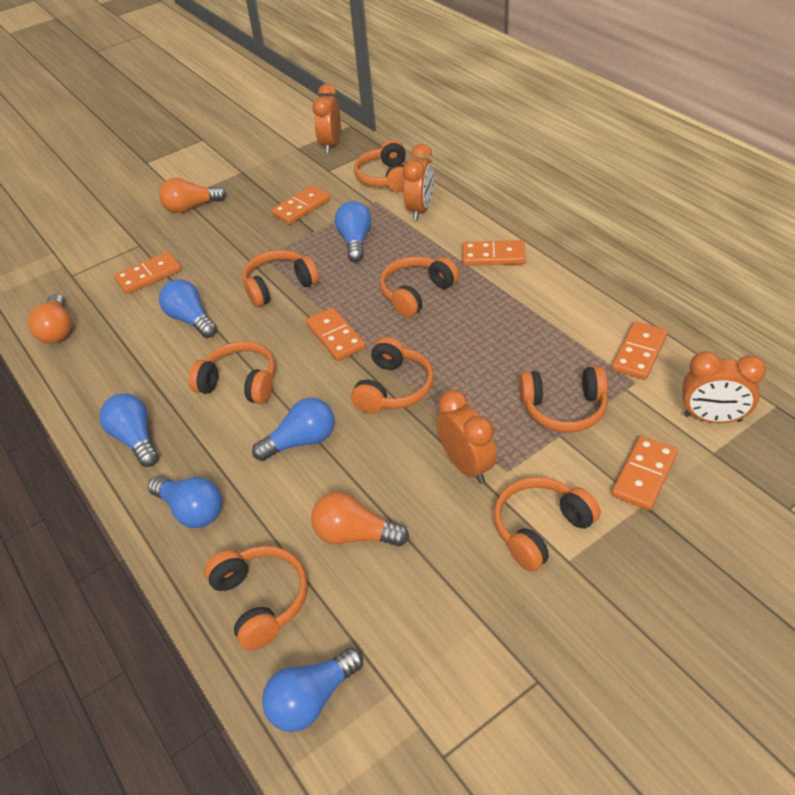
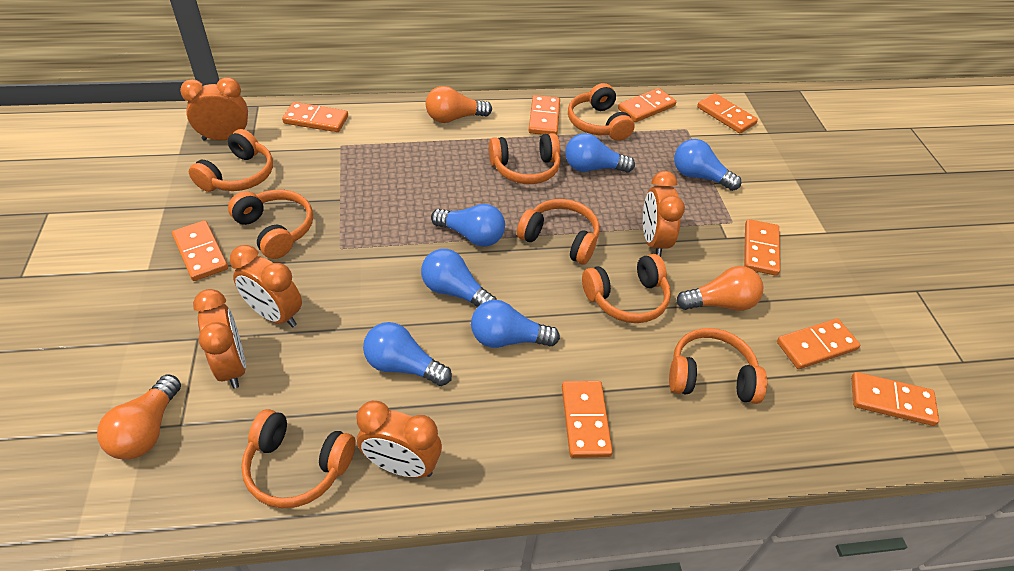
orange clock: 4 -> 5
orange domino: 6 -> 9

